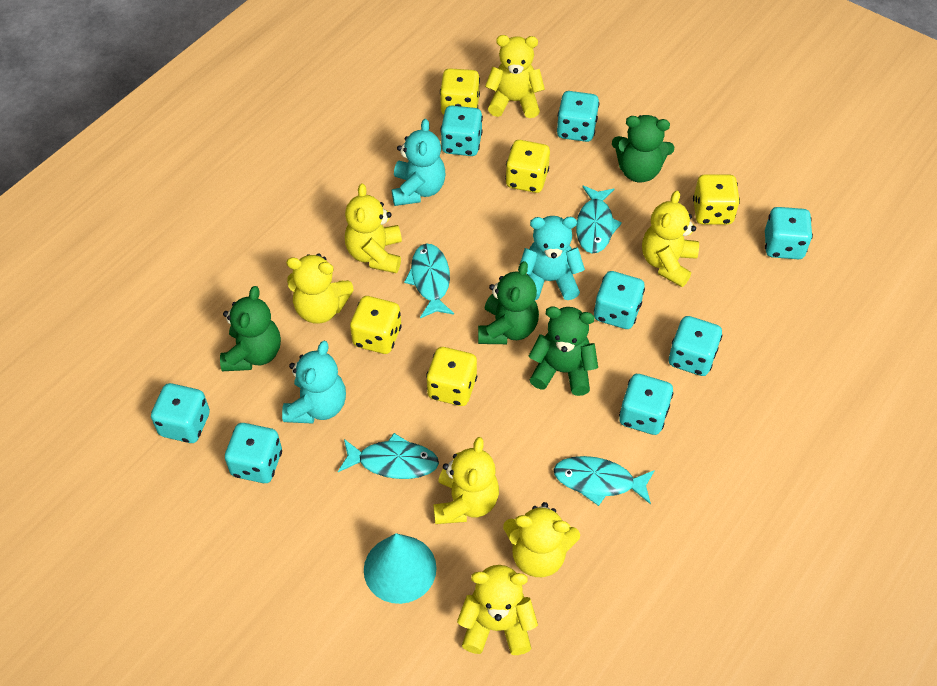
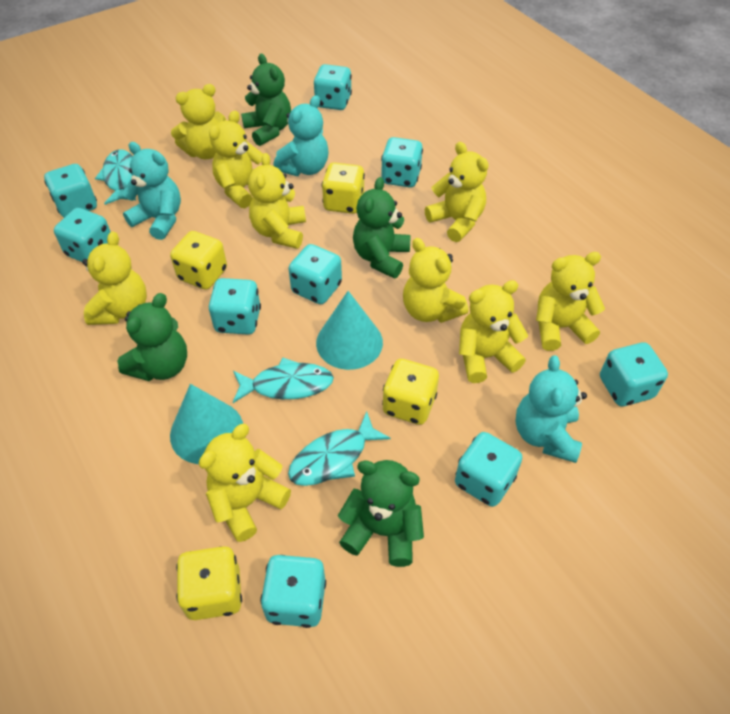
turquoise cone: 1 -> 2
turquoise dice: 8 -> 9
turquoise fish: 4 -> 3
yellow dice: 5 -> 4
yellow teddy bear: 7 -> 9

